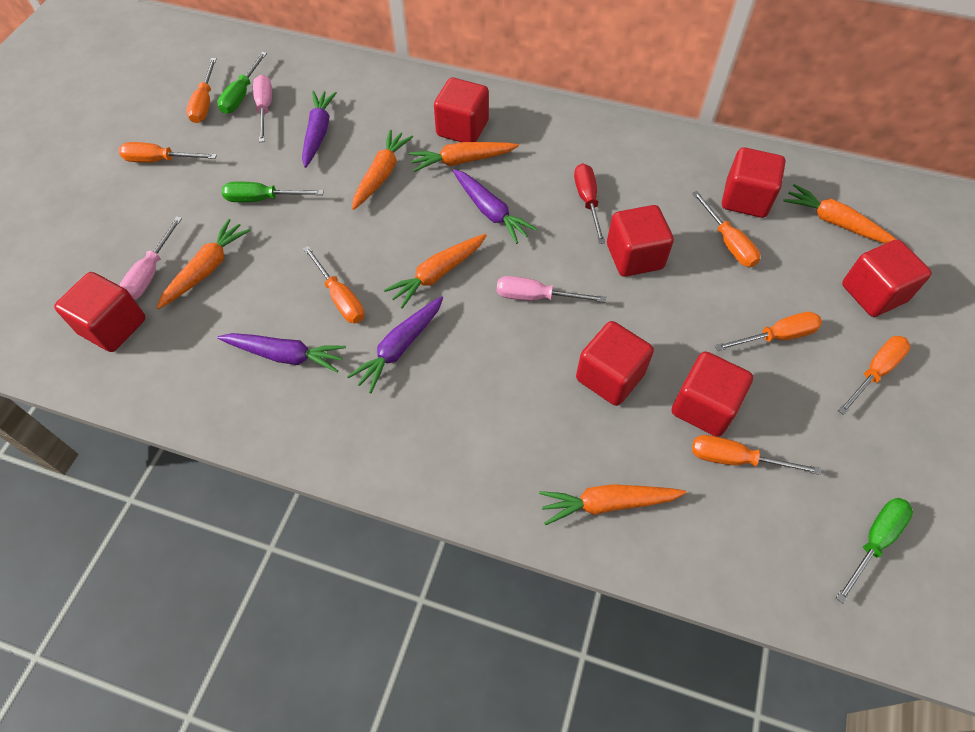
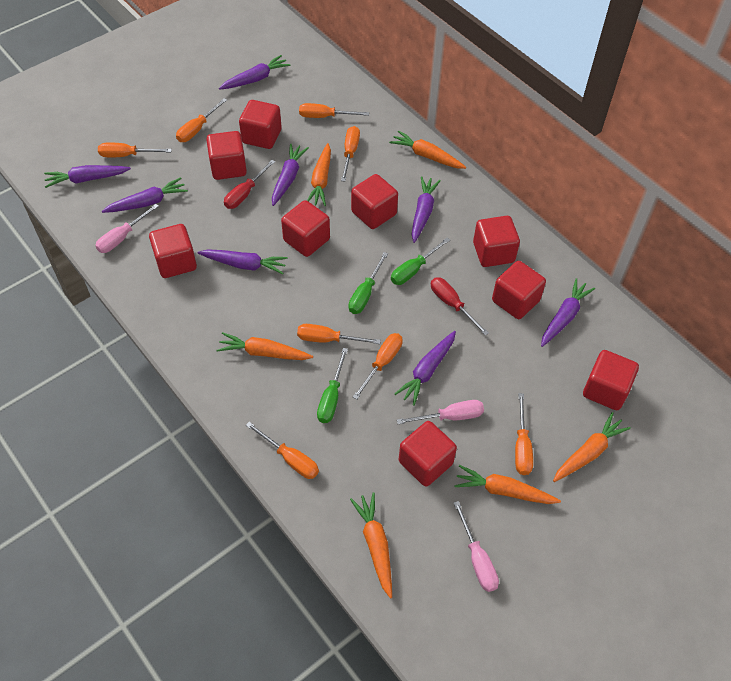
orange screwdriver: 7 -> 8
purple carrot: 4 -> 8
red cube: 7 -> 9
red screwdriver: 1 -> 2

